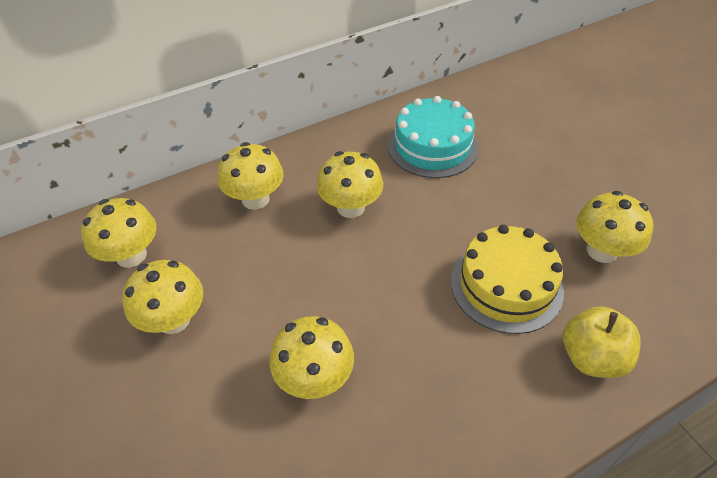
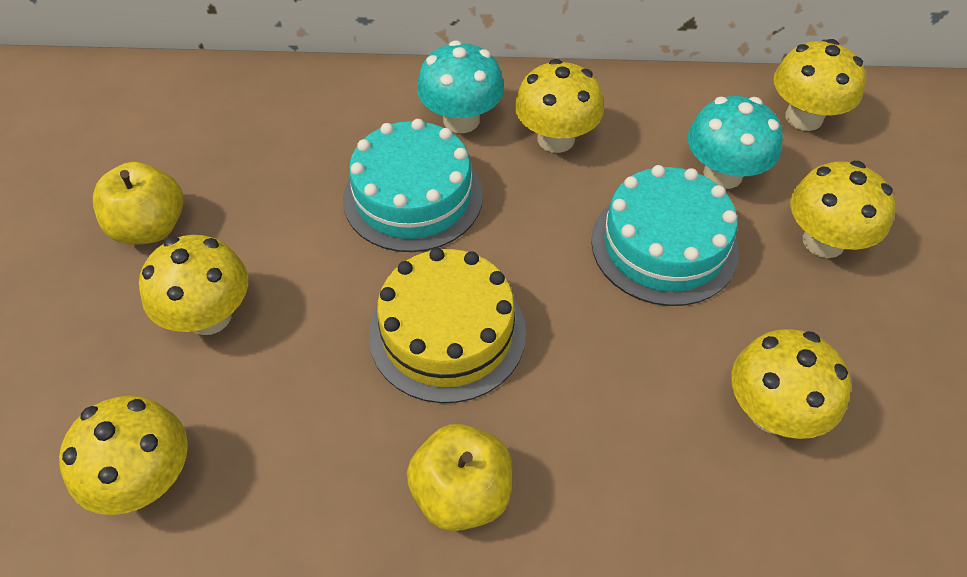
turquoise cake: 1 -> 2
turquoise mushroom: 0 -> 2
yellow apple: 1 -> 2

